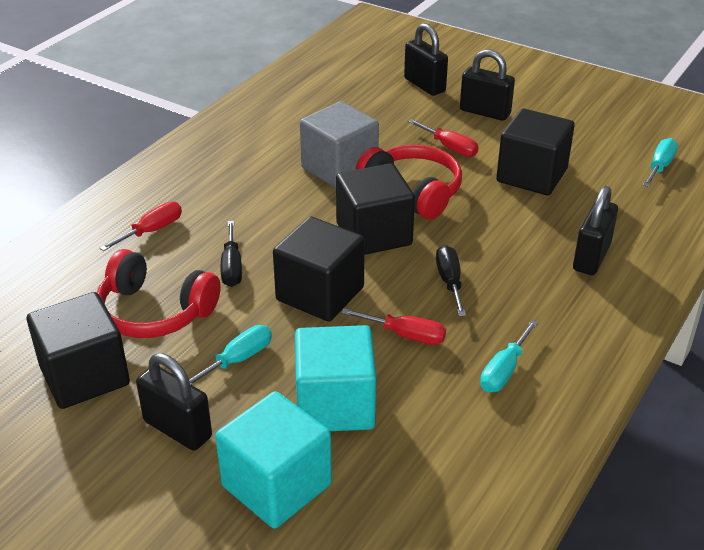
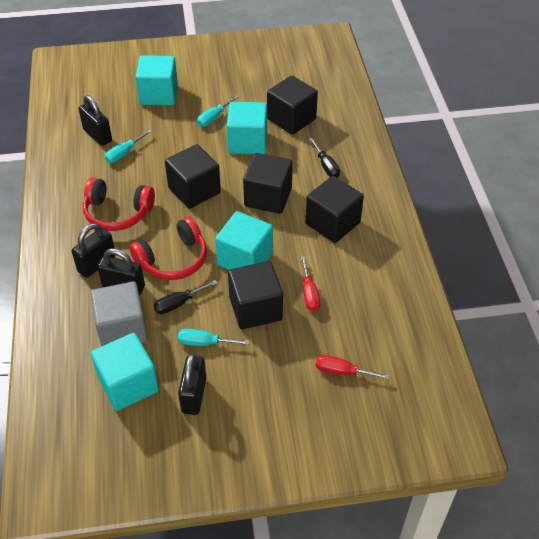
black cube: 4 -> 5
red screwdriver: 3 -> 2
turquoise cube: 2 -> 4

